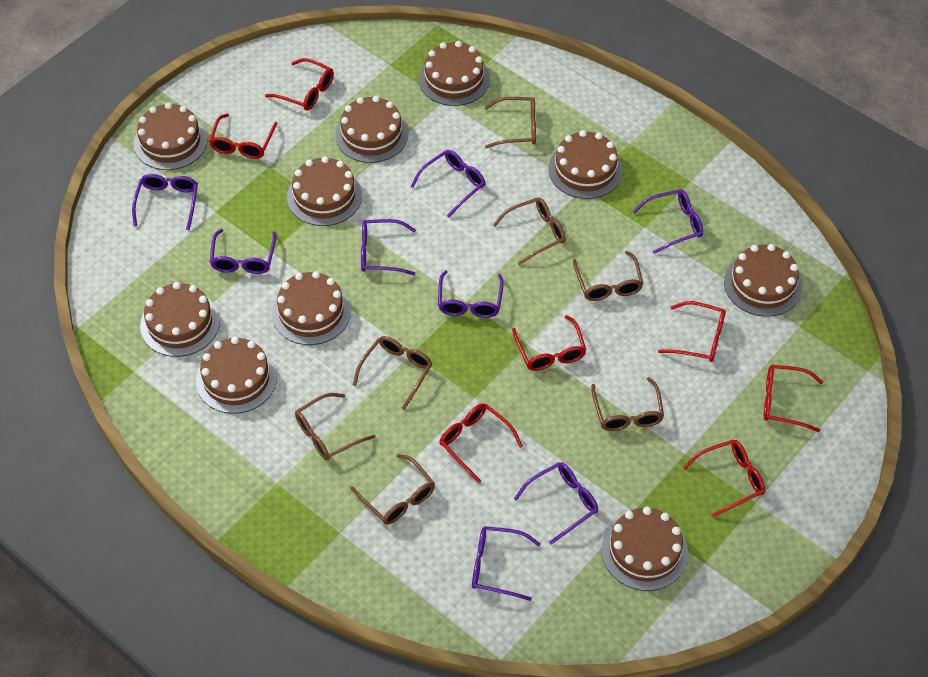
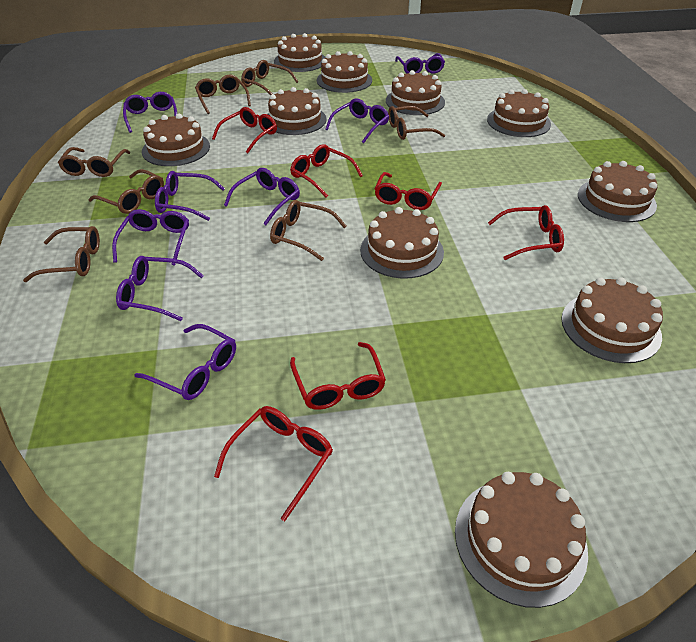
red glasses: 7 -> 6

